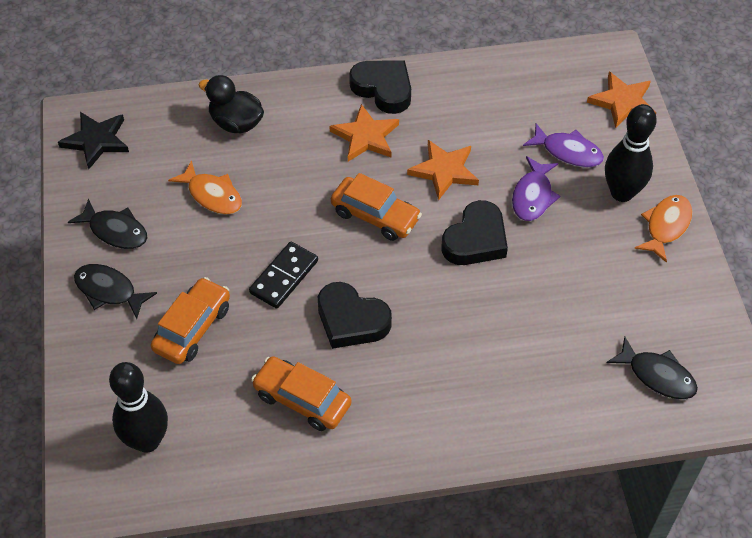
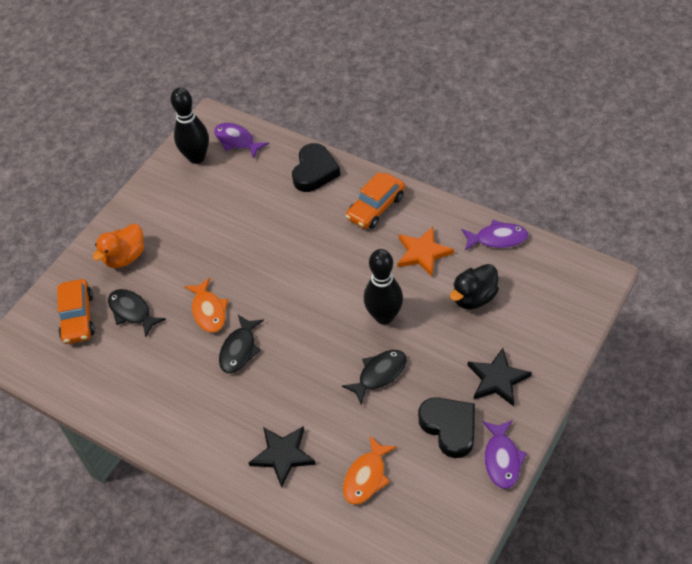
black domino: 1 -> 0
black heart: 3 -> 2
black star: 1 -> 2
orange car: 3 -> 2
orange duck: 0 -> 1
orange star: 3 -> 1
purple fish: 2 -> 3

